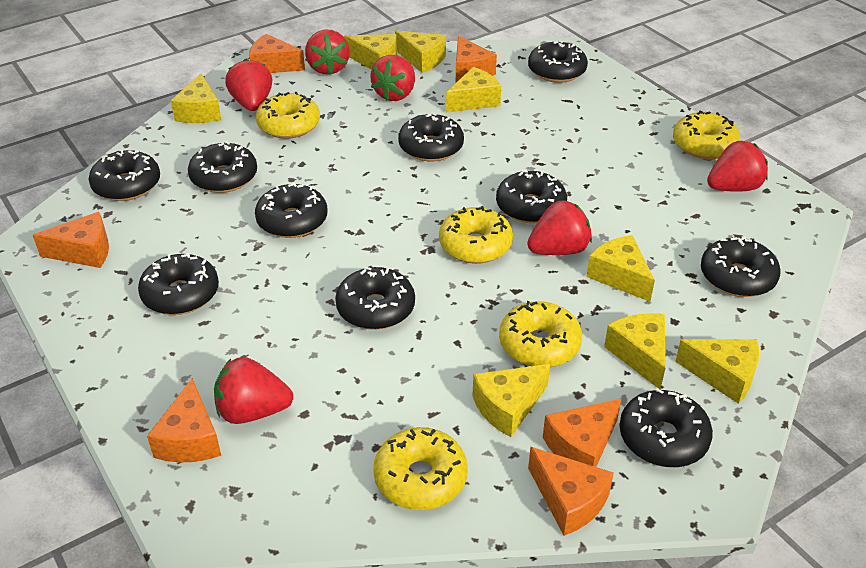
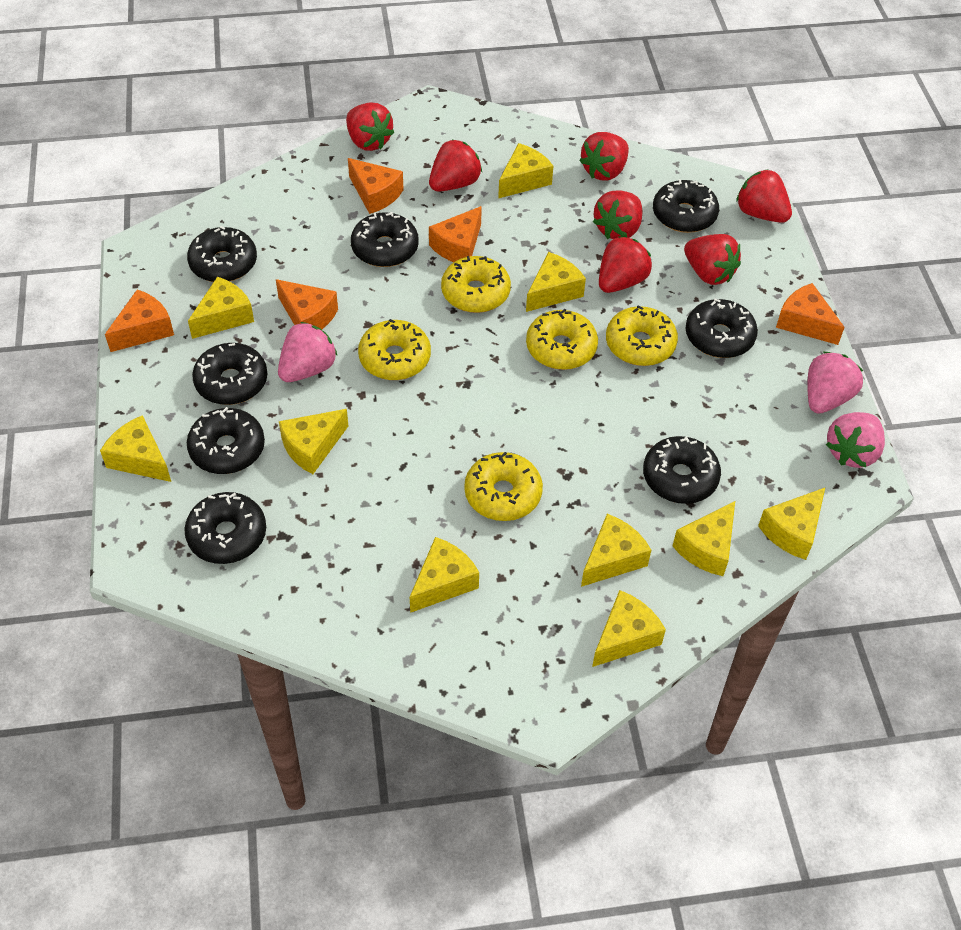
black donut: 10 -> 8
orange cheese: 6 -> 5
pink strawberry: 0 -> 3
red strawberry: 6 -> 7
yellow cheese: 8 -> 10

